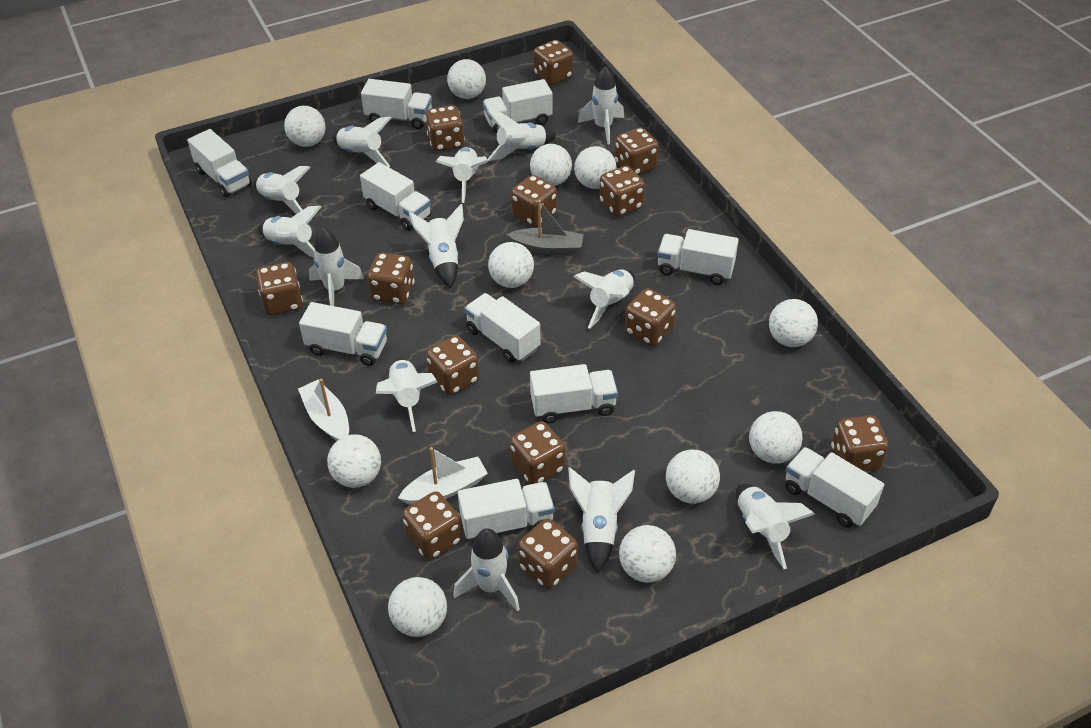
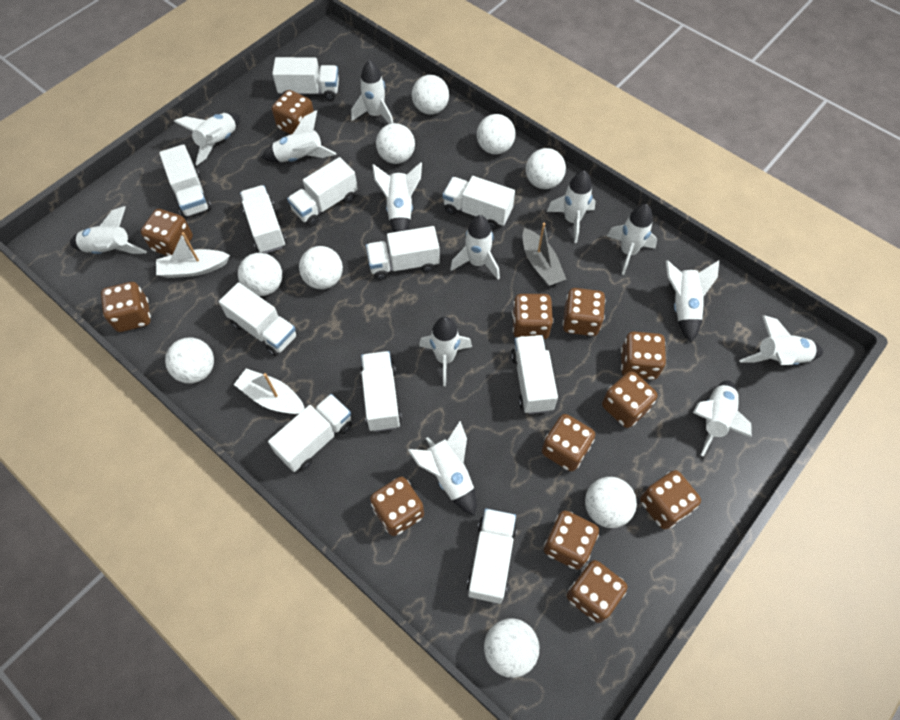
brown dice: 13 -> 12
white ball: 11 -> 9
white truck: 10 -> 11

